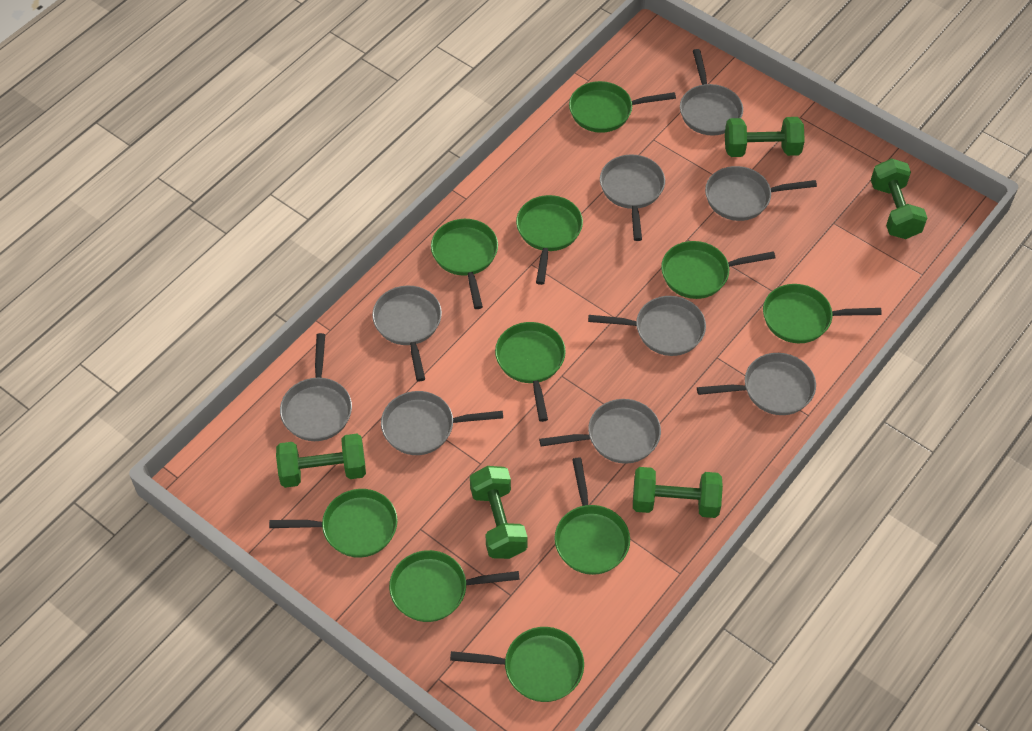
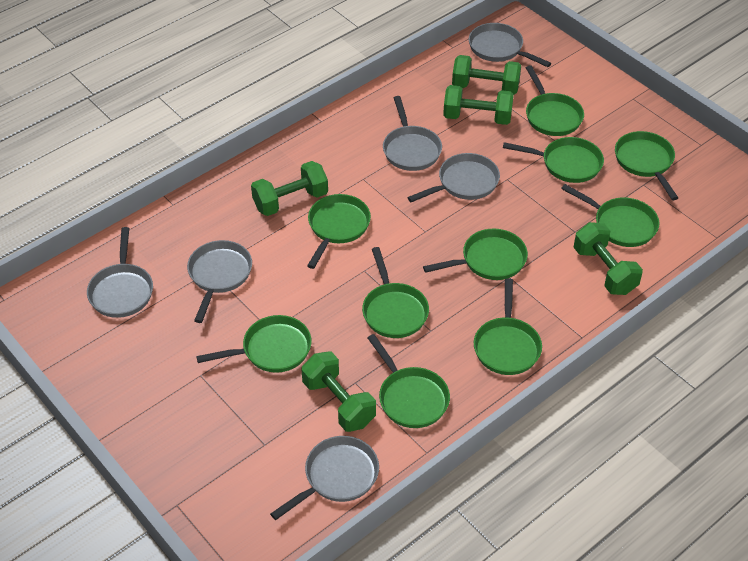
grey pan: 9 -> 6

